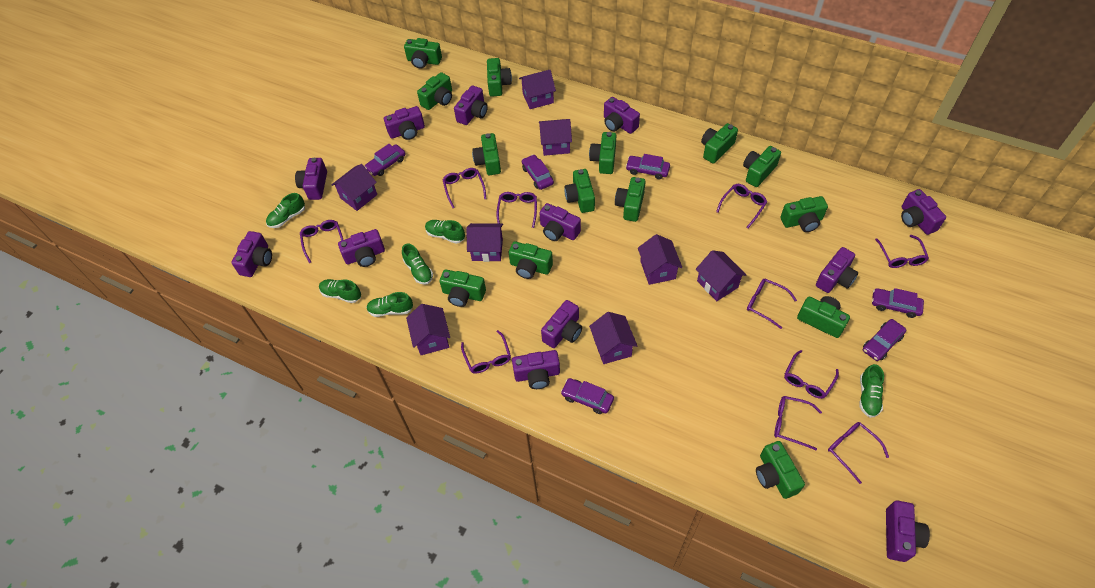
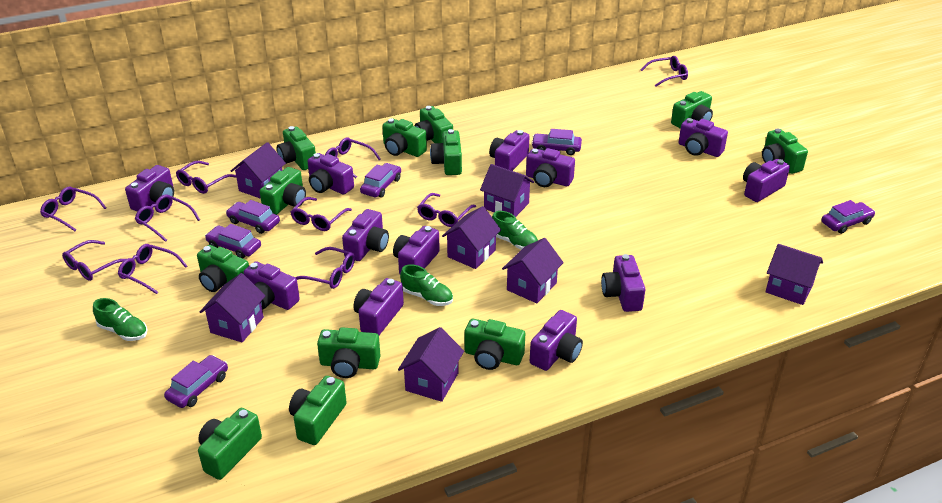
green camera: 14 -> 12
green shoe: 6 -> 3
purple house: 8 -> 7

